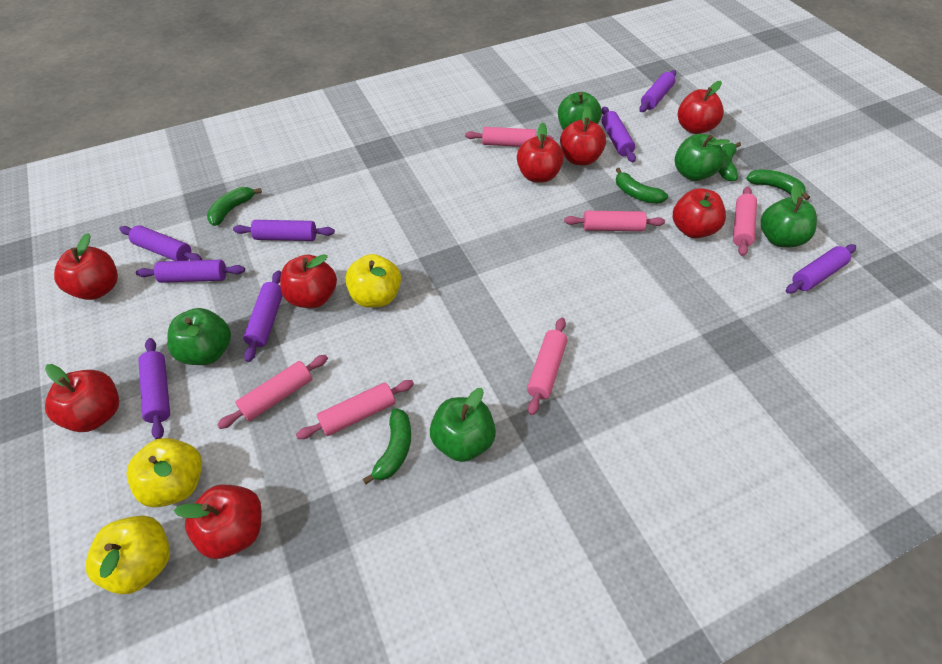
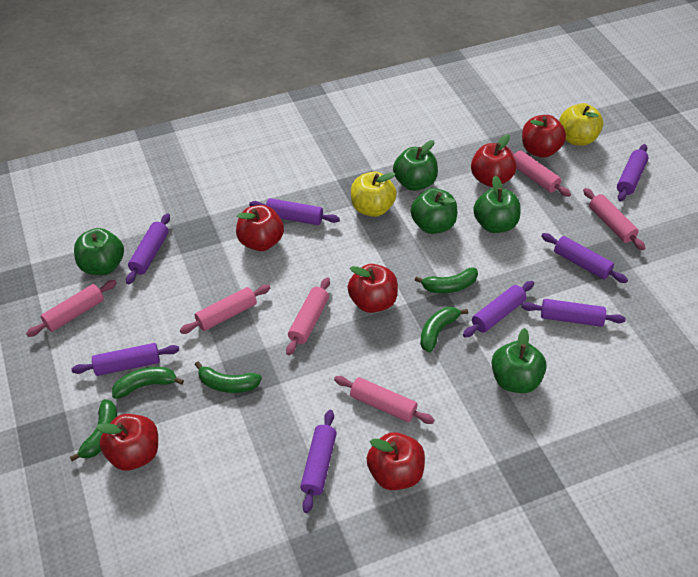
red apple: 8 -> 6
yellow apple: 3 -> 2

